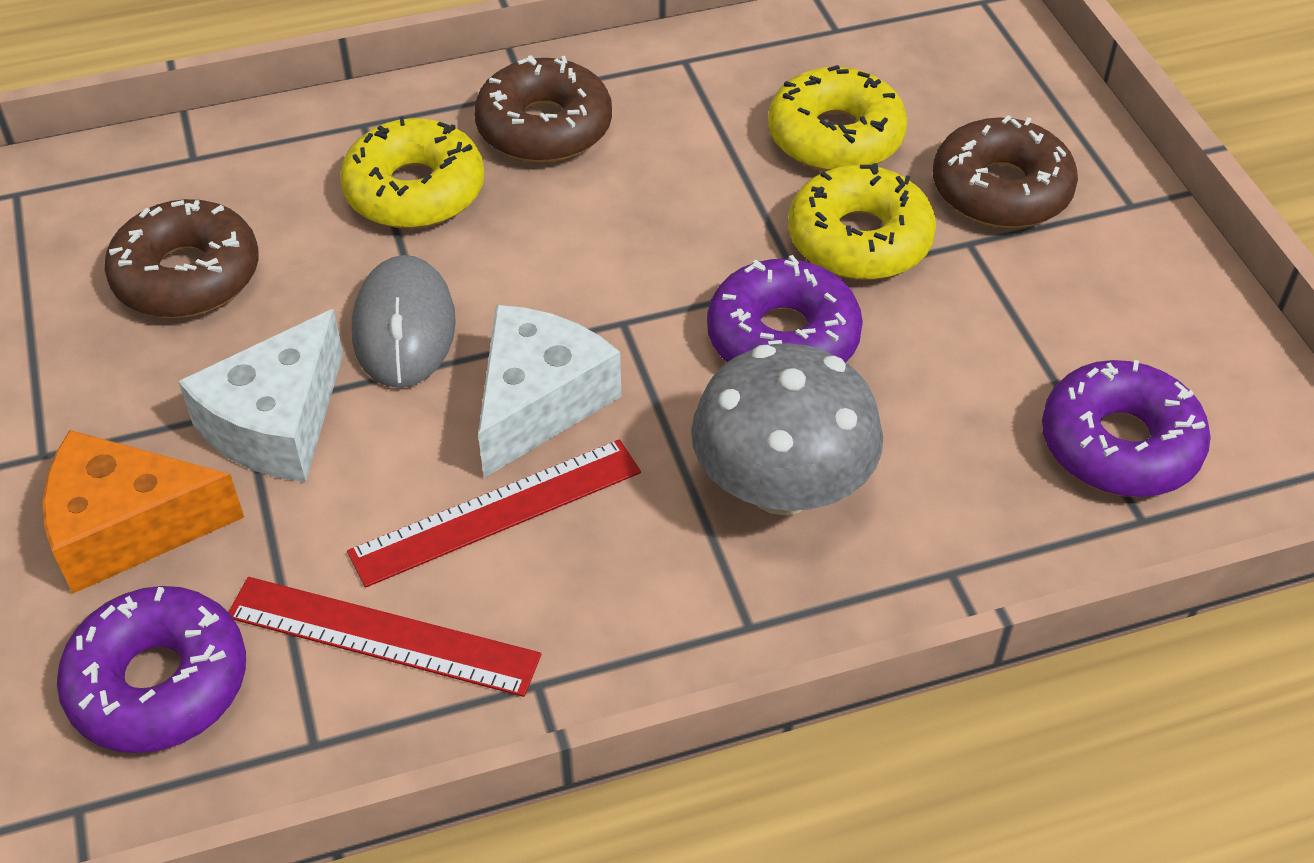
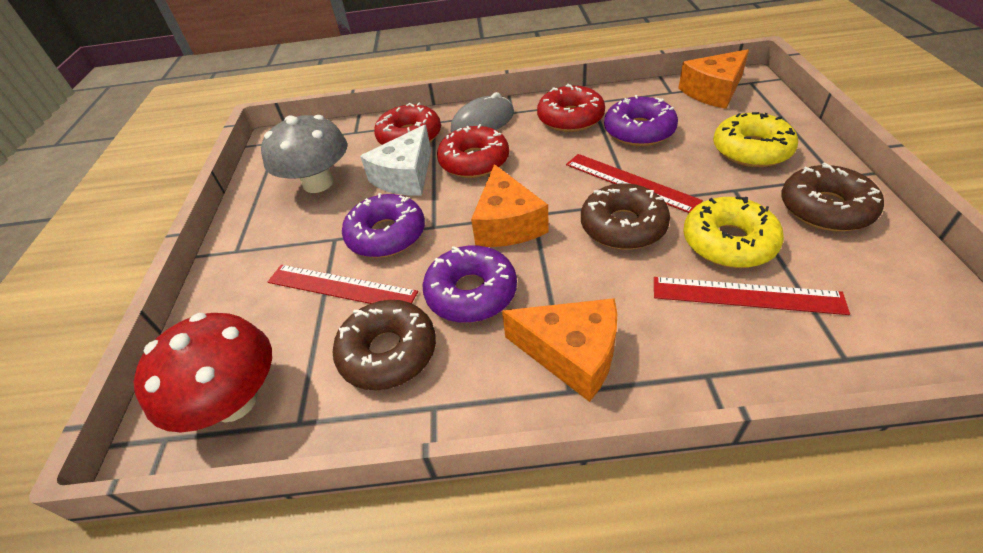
orange cheese: 1 -> 3
red donut: 0 -> 3
red mushroom: 0 -> 1
red ruler: 2 -> 3
white cheese: 2 -> 1
yellow donut: 3 -> 2

